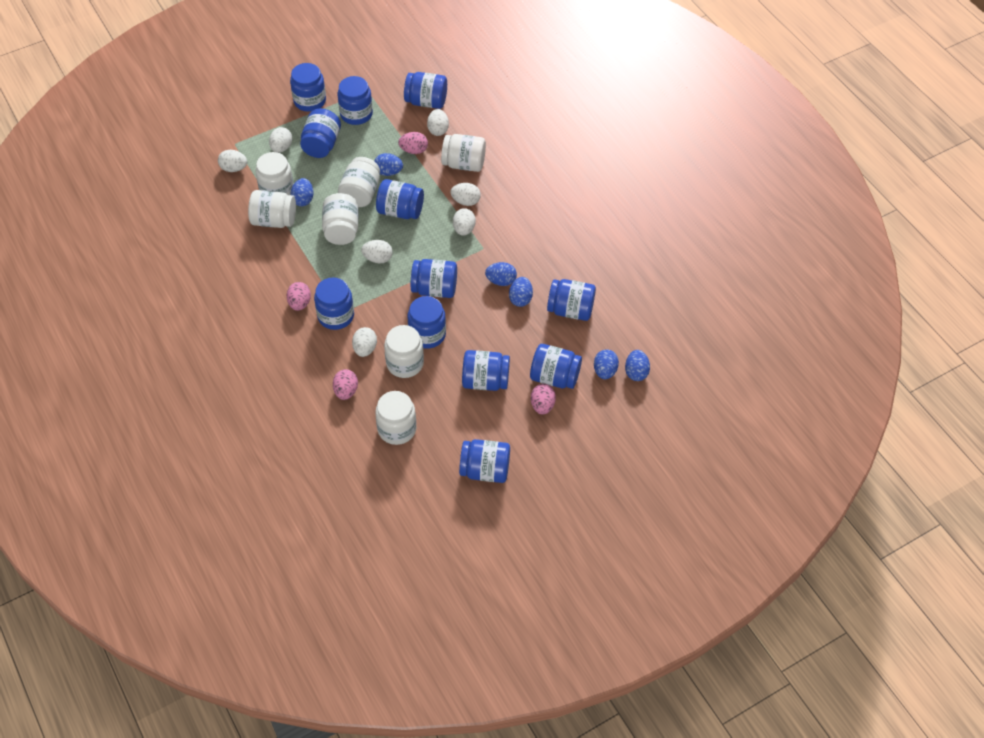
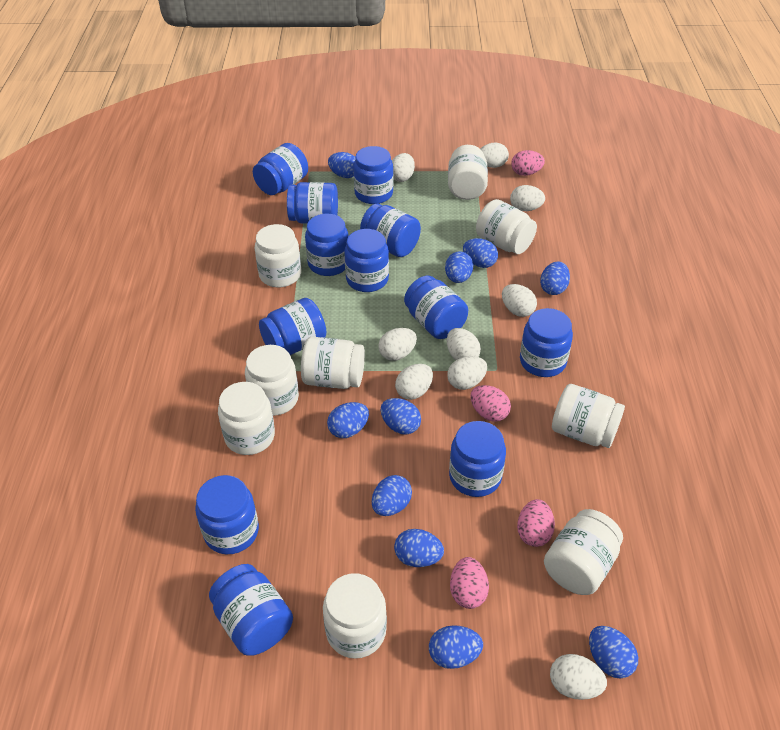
blue egg: 6 -> 10
white egg: 7 -> 9
white jar: 7 -> 9

